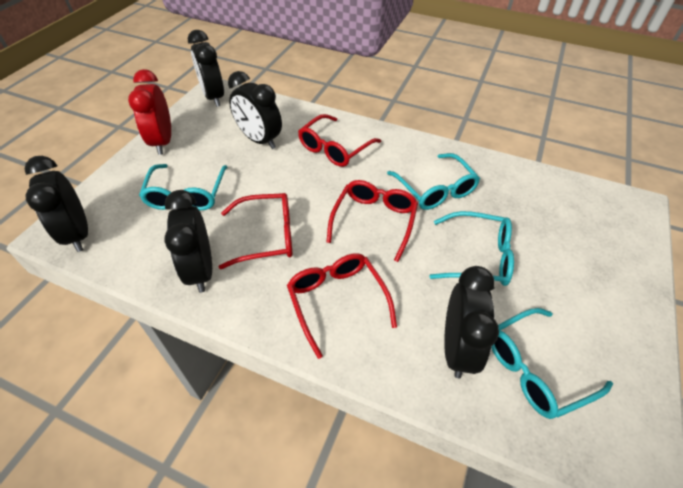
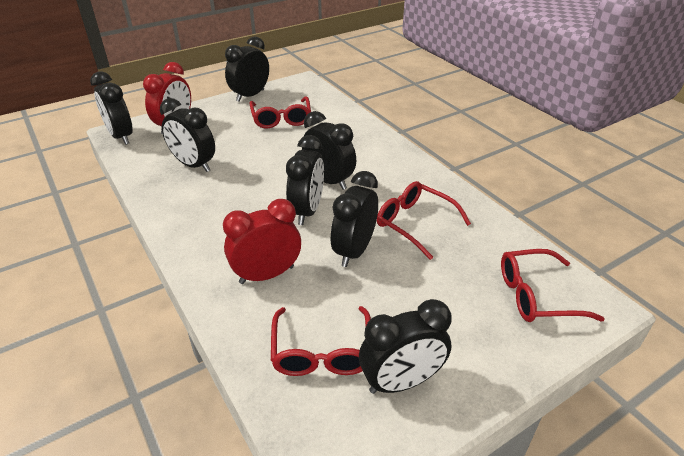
black clock: 5 -> 7
red clock: 1 -> 2
turquoise glasses: 4 -> 0

